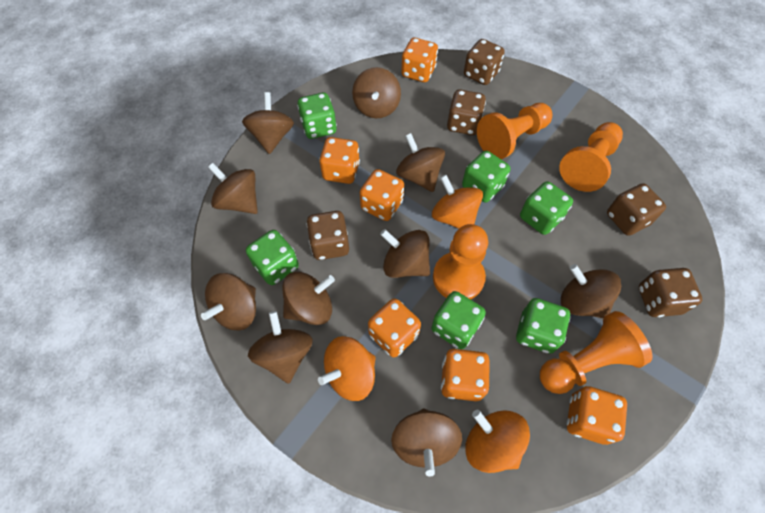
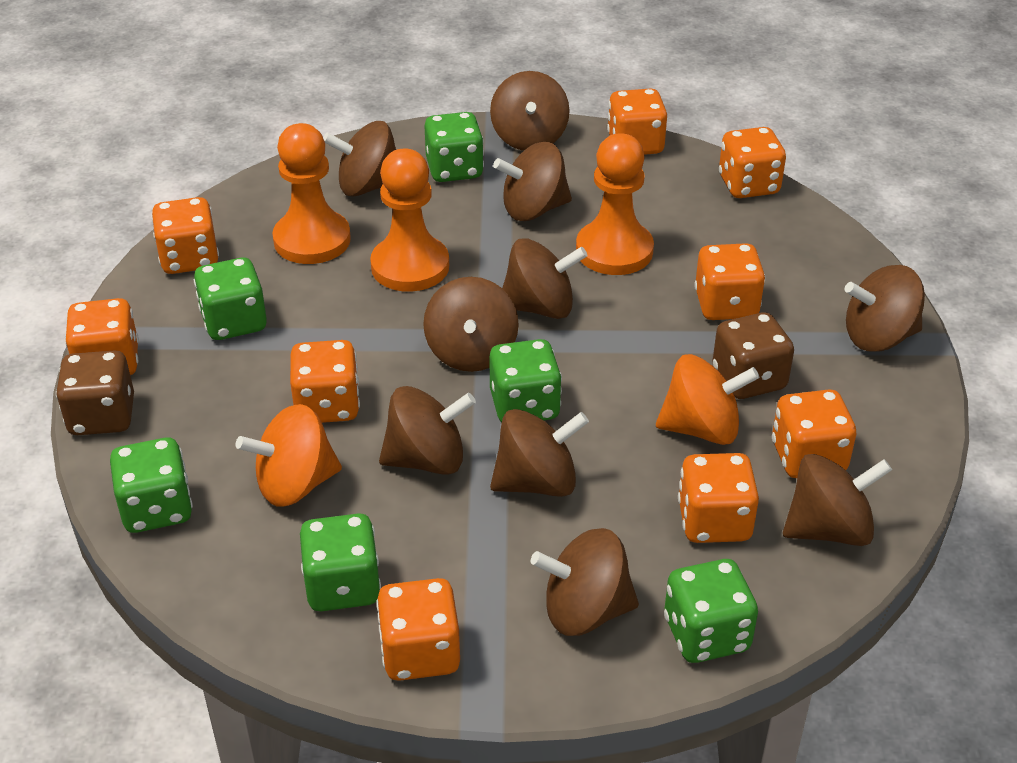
brown dice: 5 -> 2
orange dice: 6 -> 9
orange pawn: 4 -> 3
orange spinning top: 3 -> 2

